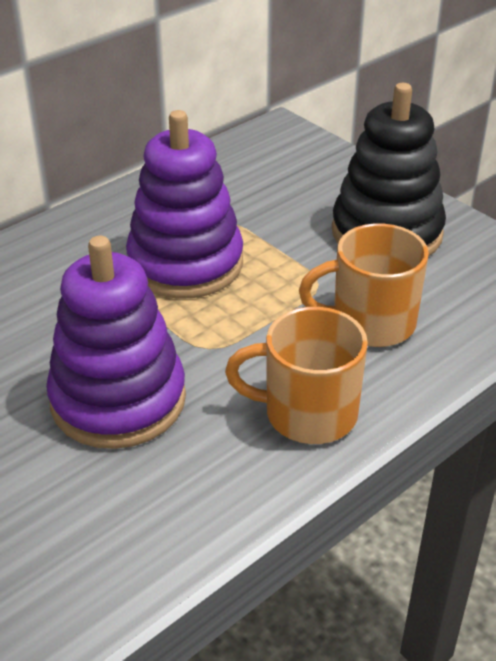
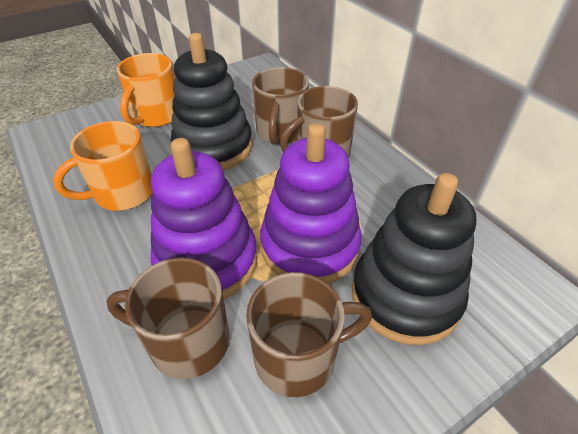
black stacking toy: 1 -> 2
brown mug: 0 -> 4

